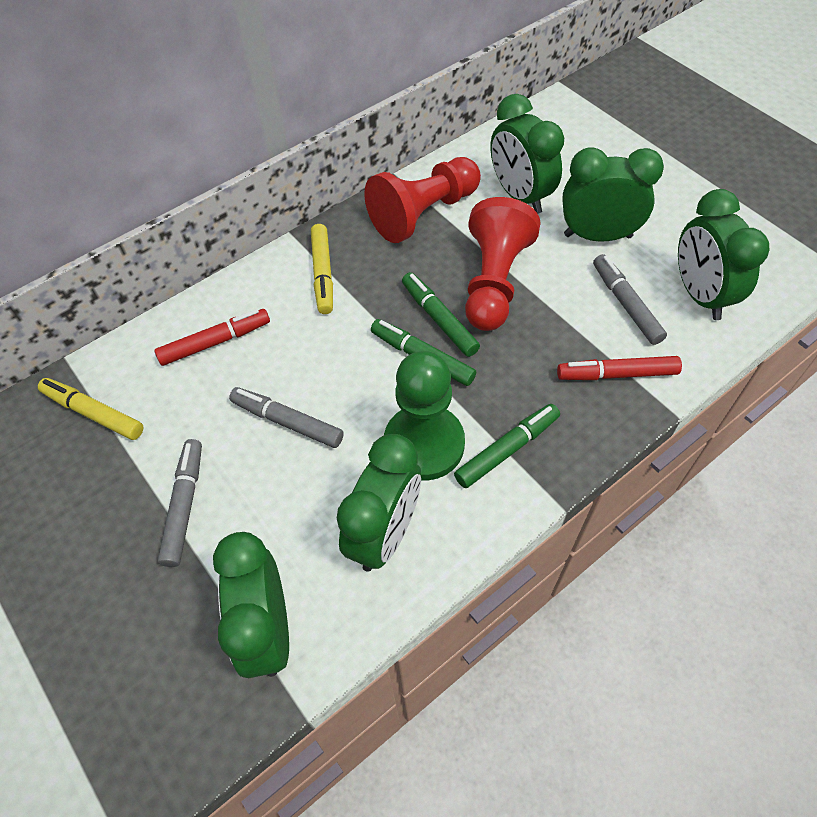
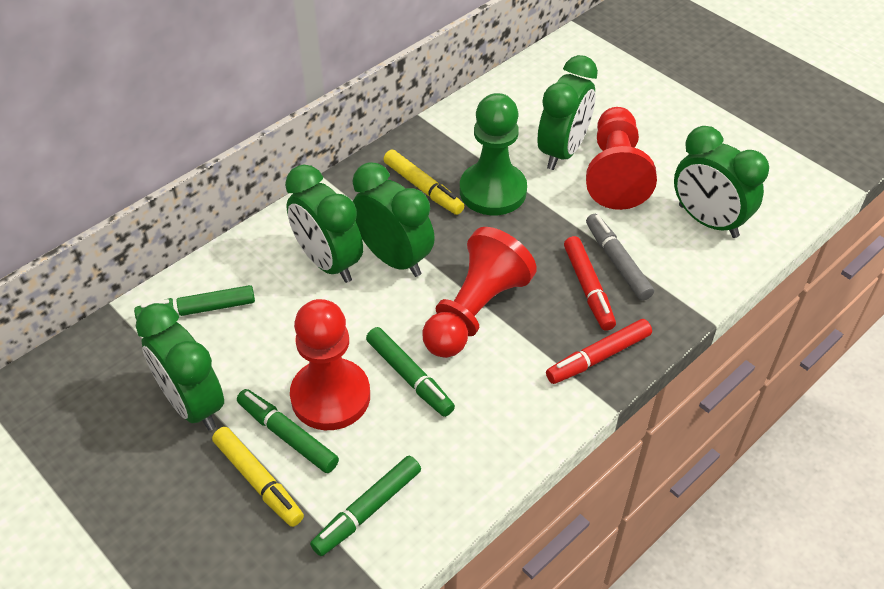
green marker: 3 -> 4
grey marker: 3 -> 1
red pawn: 2 -> 3

